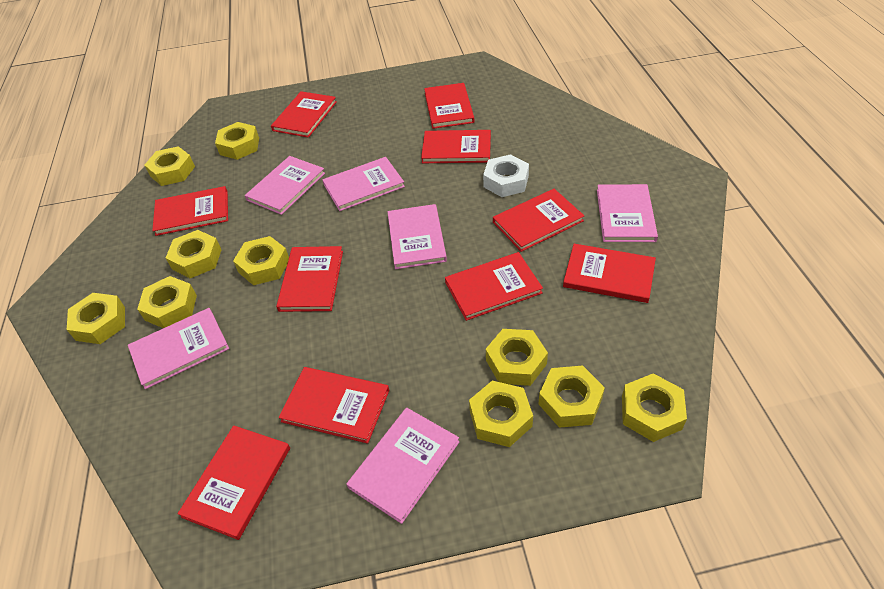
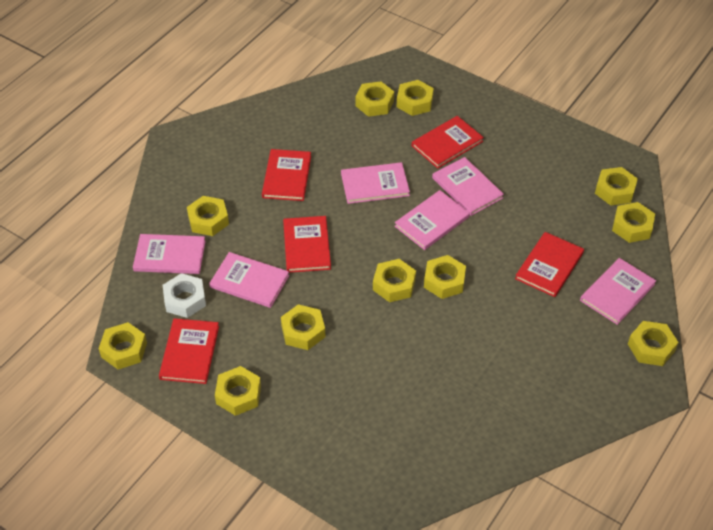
red book: 10 -> 5
yellow nut: 10 -> 11

